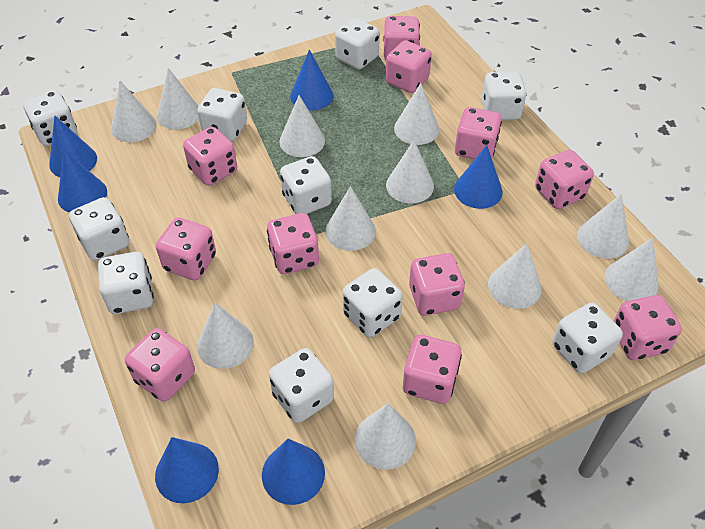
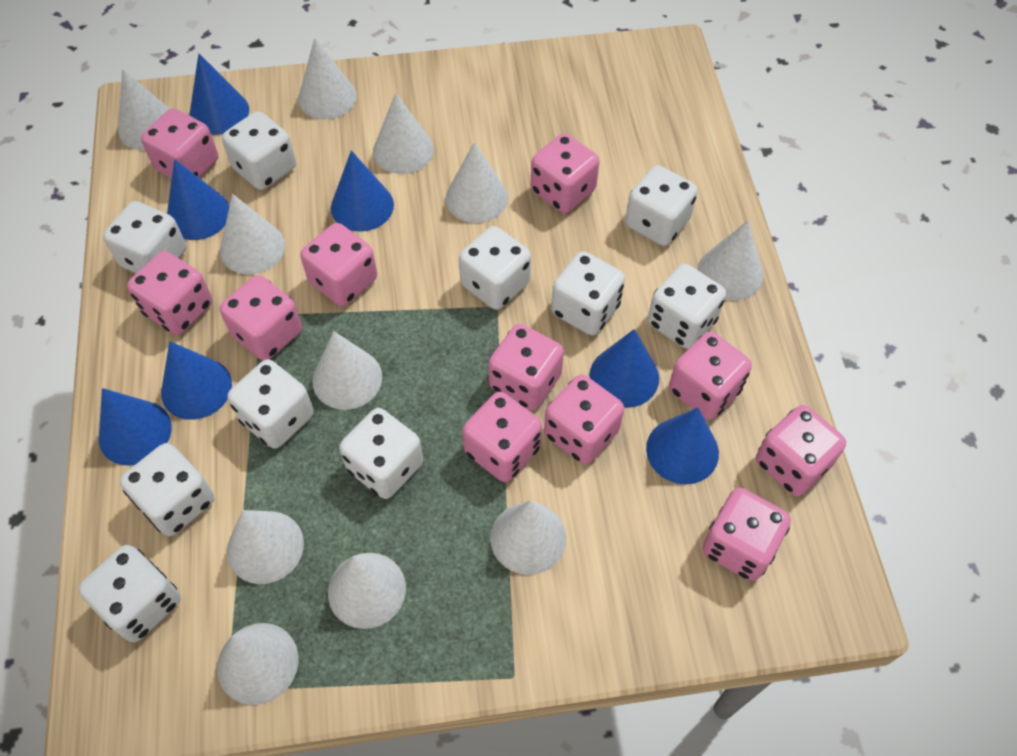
blue cone: 6 -> 7

